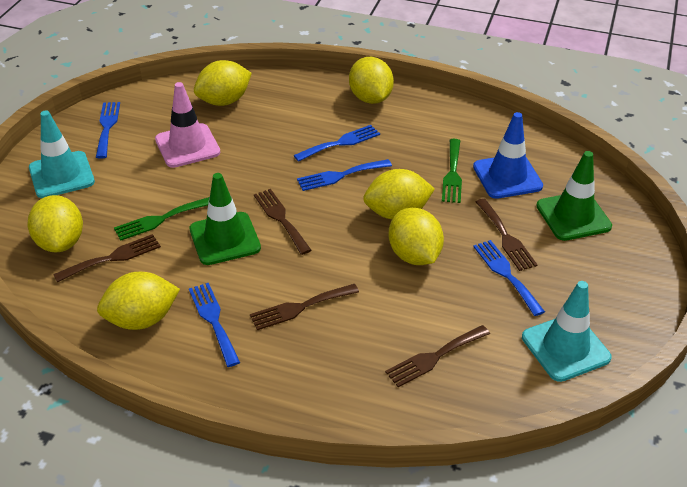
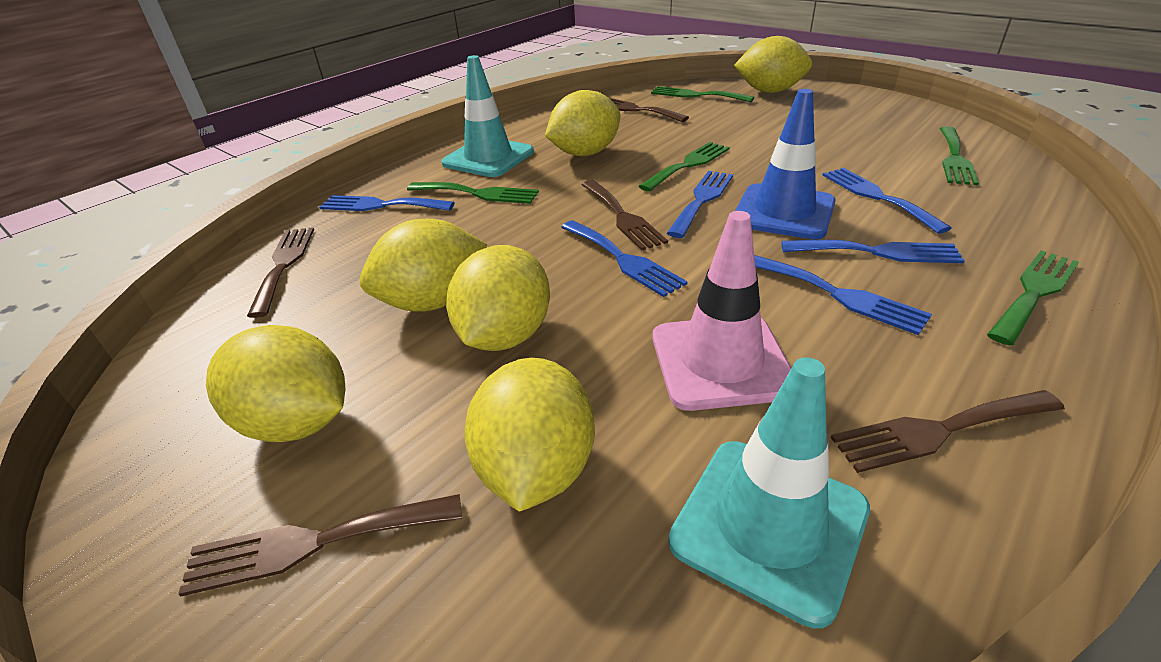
blue fork: 5 -> 6
green fork: 2 -> 5
green traffic cone: 2 -> 0

